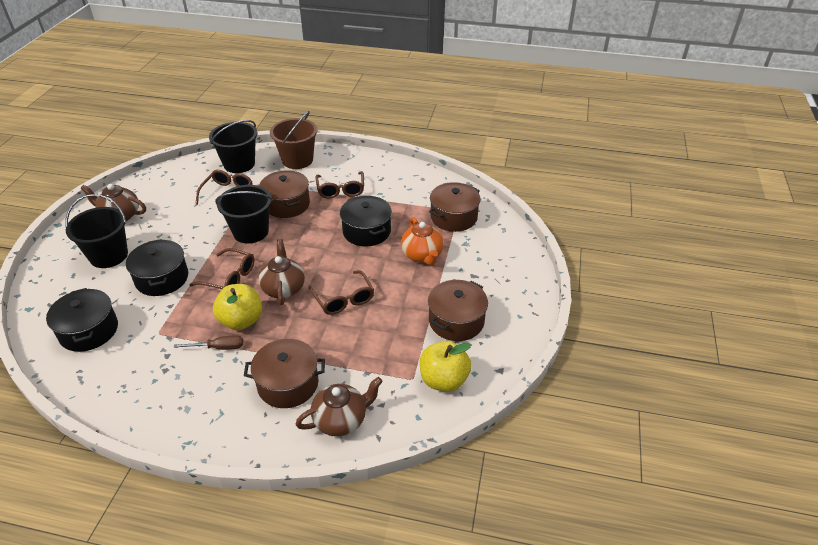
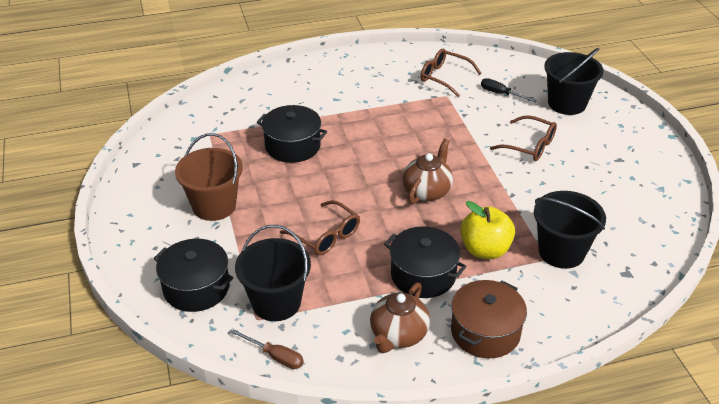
black screwdriver: 0 -> 1
brown glasses: 4 -> 3
brown pot: 4 -> 1
brown teapot: 3 -> 2
orange teapot: 1 -> 0
yellow apple: 2 -> 1

